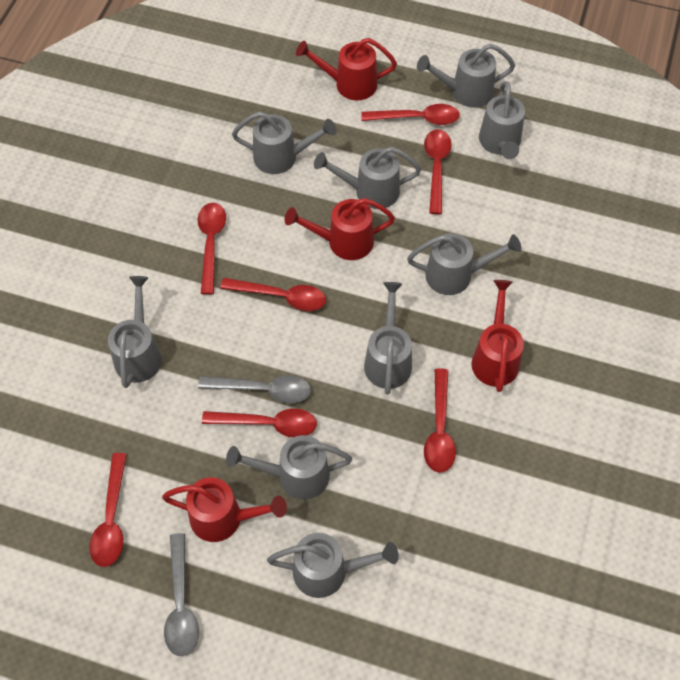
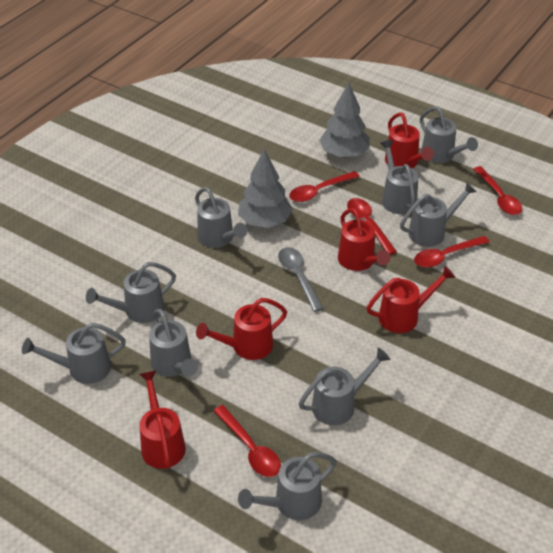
grey spoon: 2 -> 1
grey tree: 0 -> 2
red spoon: 7 -> 5
red watering can: 4 -> 5

